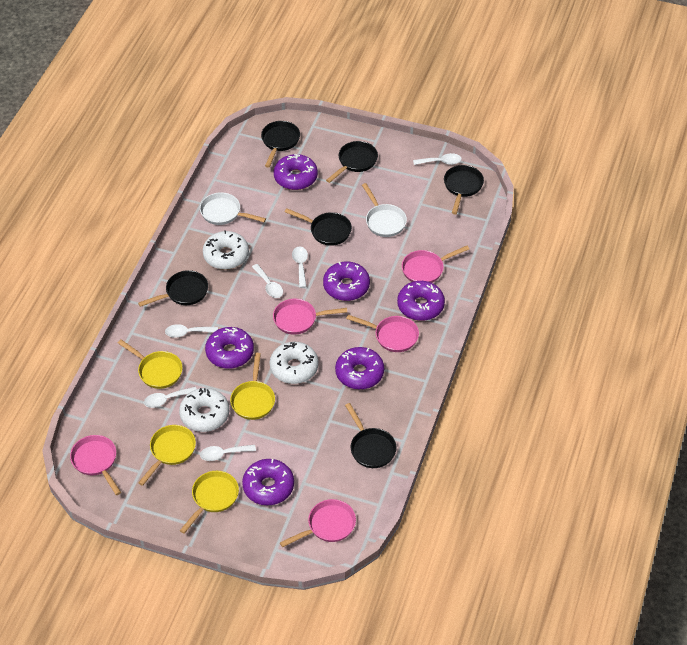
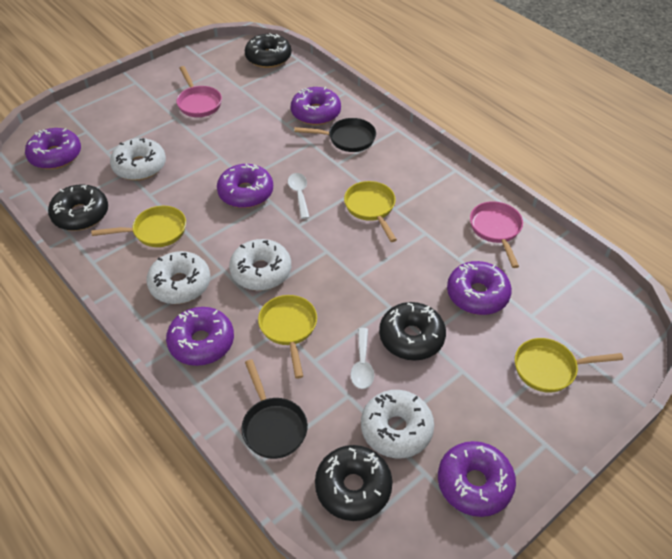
black donut: 0 -> 4
black pan: 6 -> 2
pink pan: 5 -> 2
white donut: 3 -> 4
white pan: 2 -> 0
white spoon: 6 -> 2

